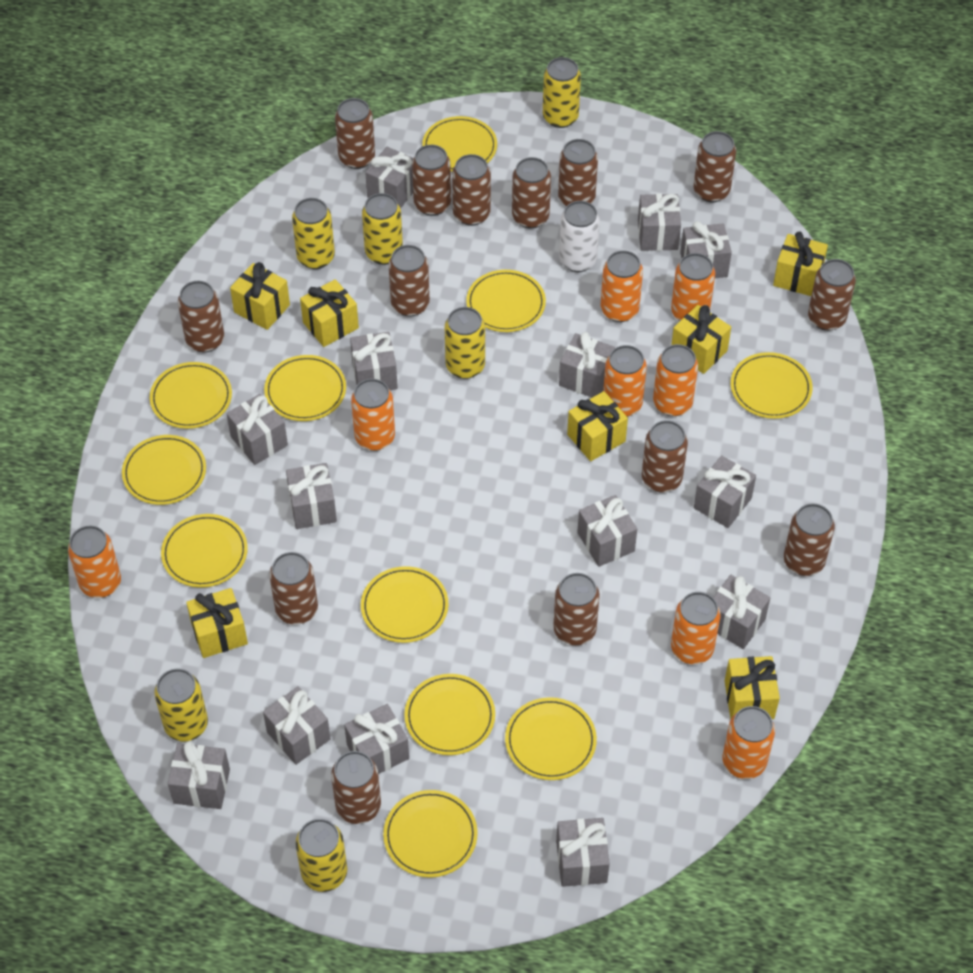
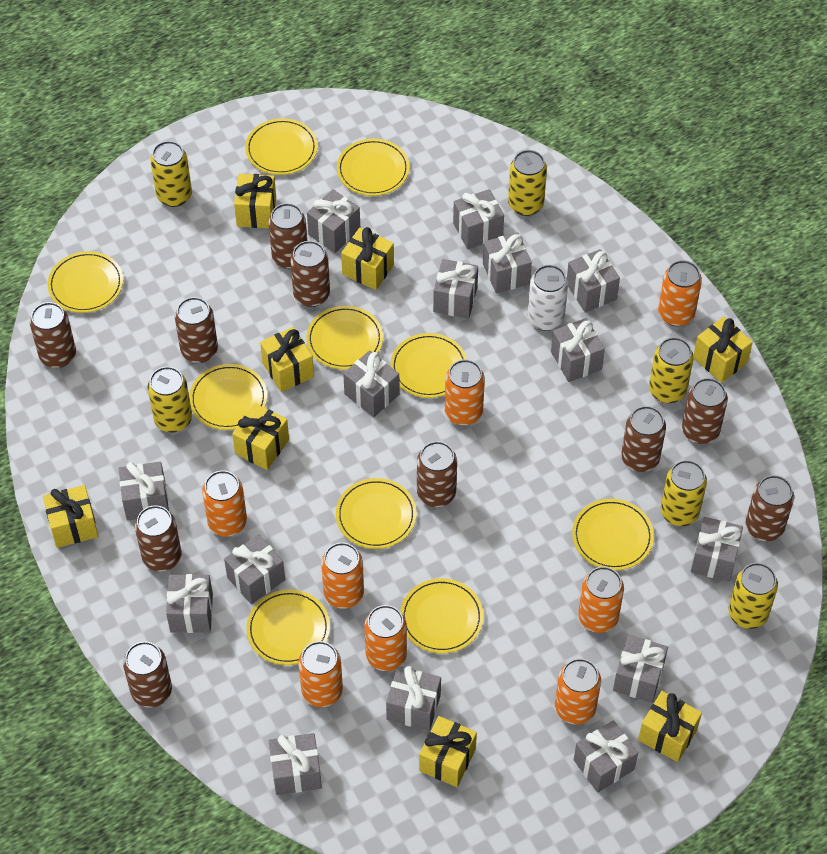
brown can: 14 -> 10
grey gift: 14 -> 15
yellow gift: 7 -> 8
yellow plate: 11 -> 10

